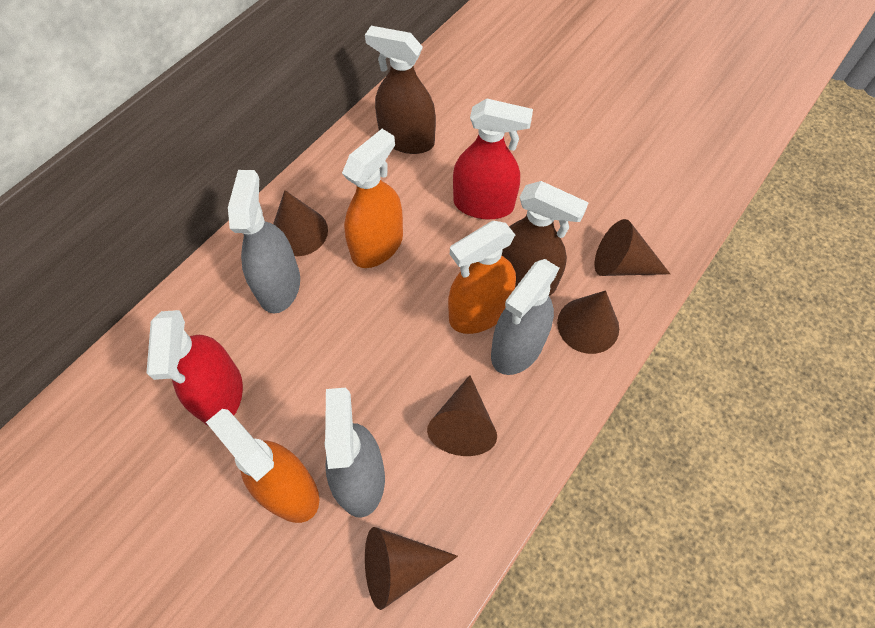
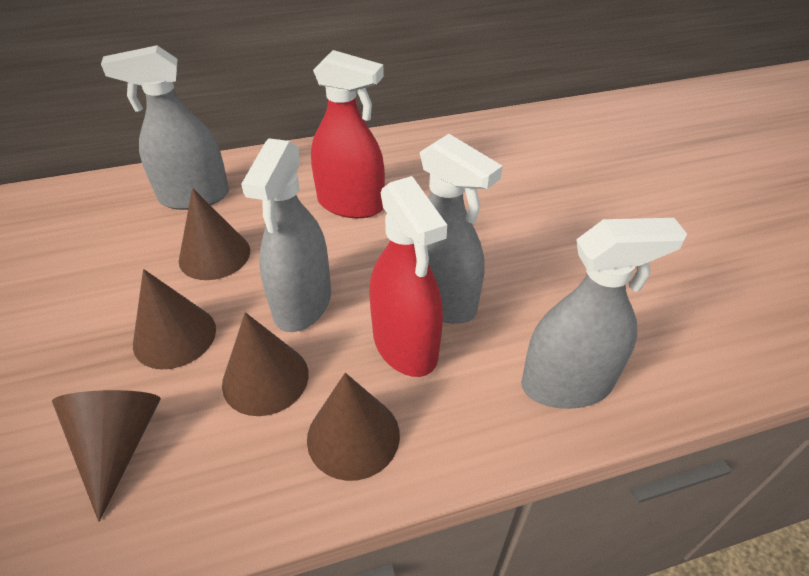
brown spray bottle: 2 -> 0
grey spray bottle: 3 -> 4
orange spray bottle: 3 -> 0

